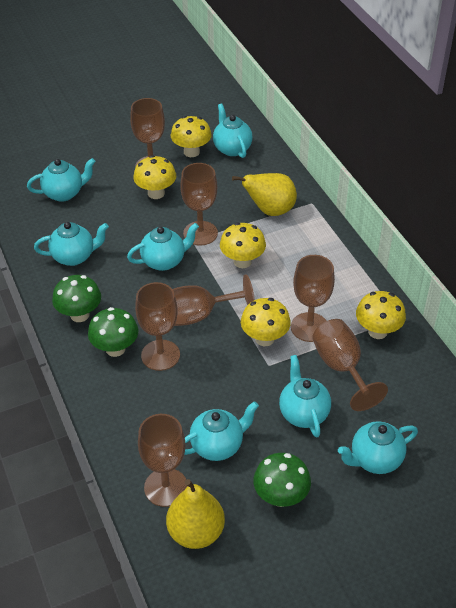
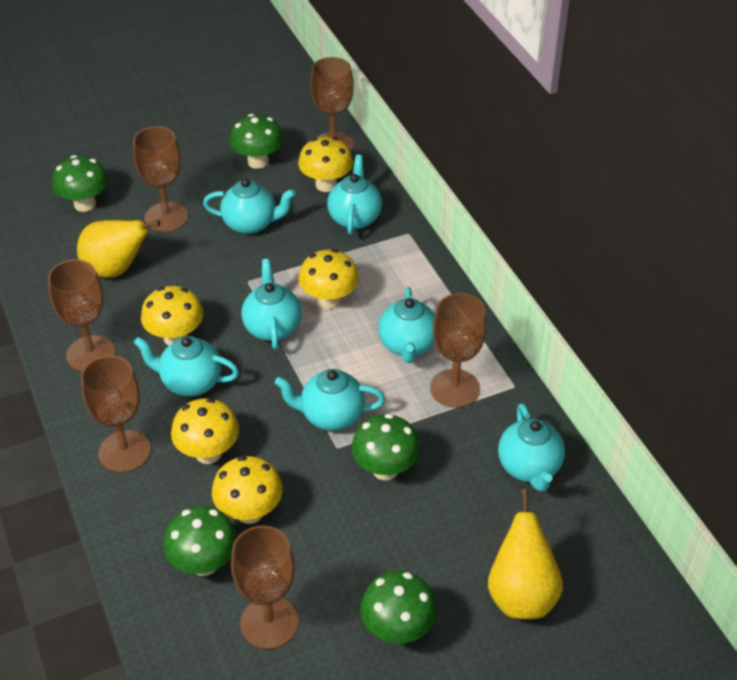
brown goblet: 7 -> 6
green mushroom: 3 -> 5

